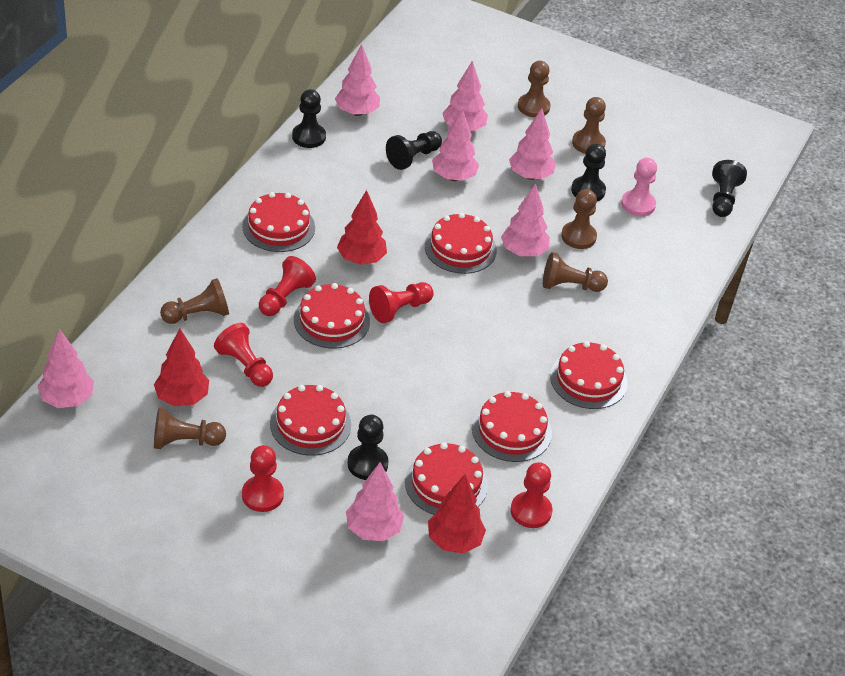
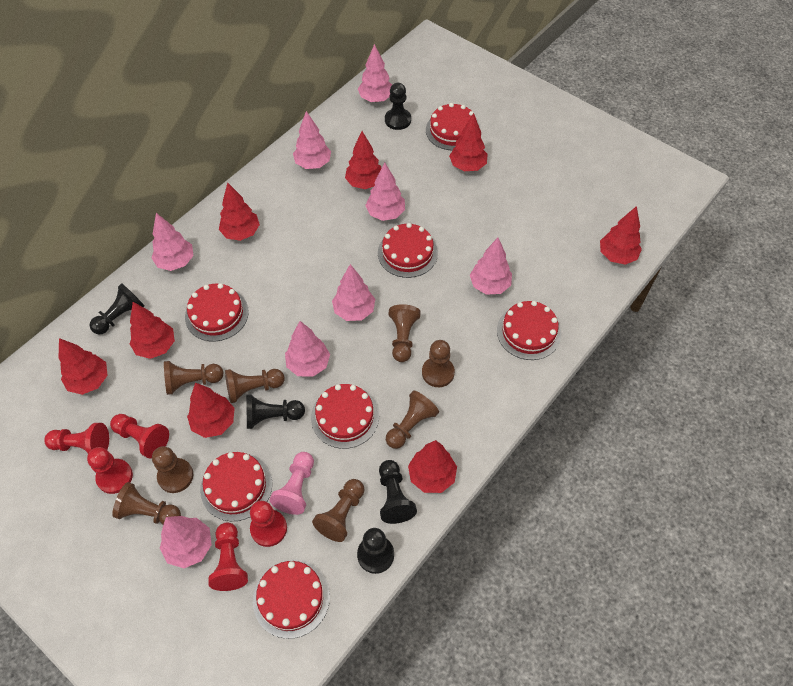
brown pawn: 6 -> 8
pink tree: 7 -> 8
red tree: 3 -> 8

